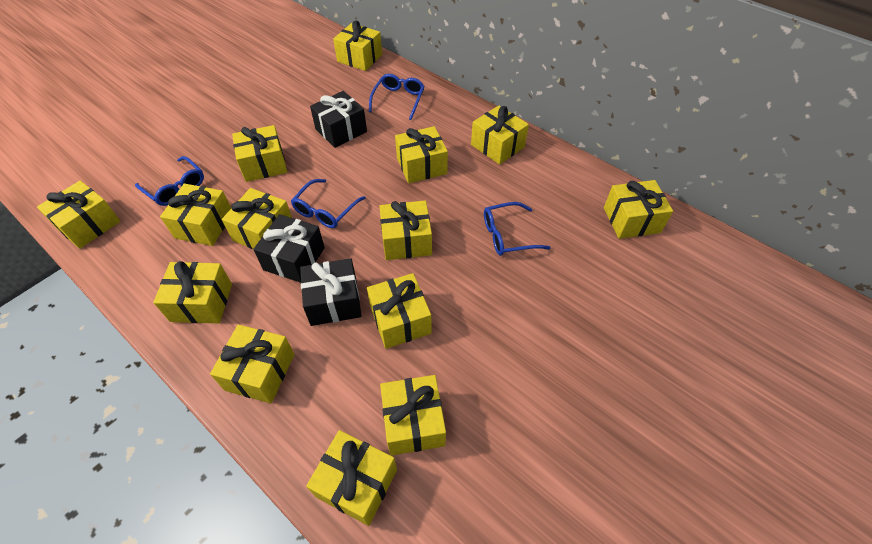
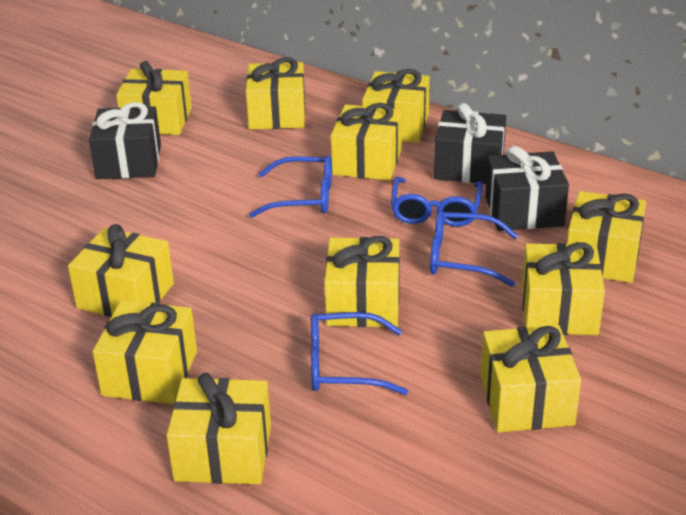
yellow gift: 14 -> 11

